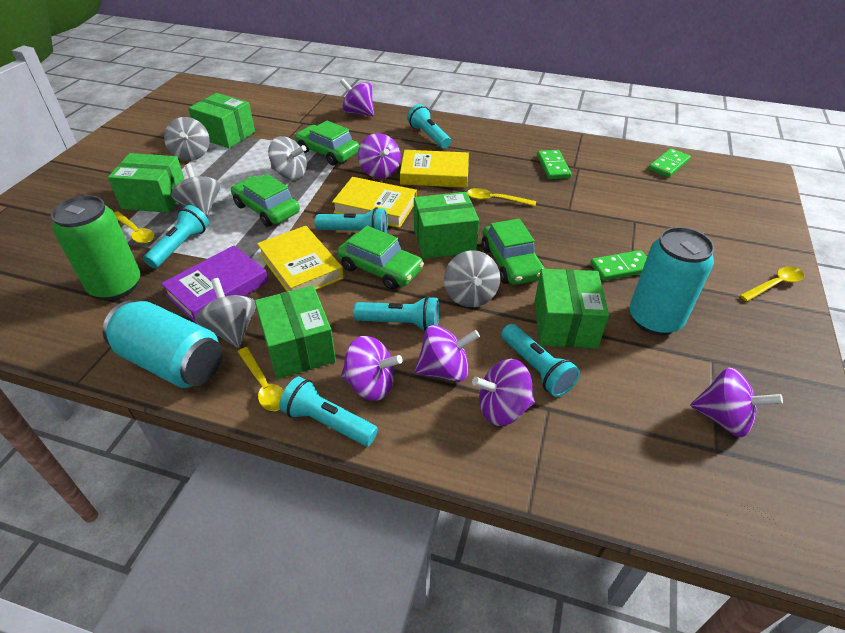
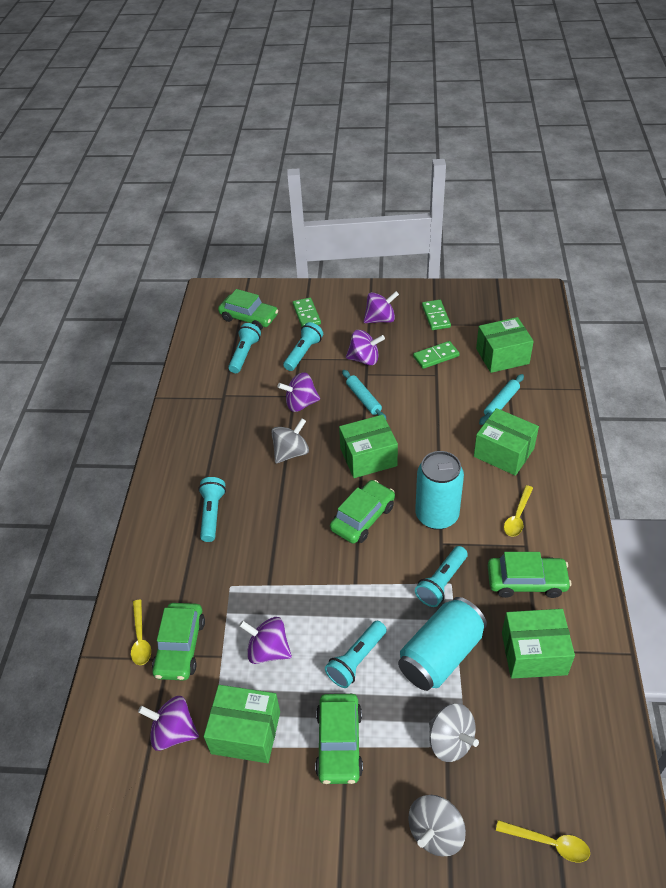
green can: 1 -> 0
green car: 4 -> 5
grey spinning top: 5 -> 3
purple book: 1 -> 0
purple spinning top: 6 -> 5
turquoise flashlight: 6 -> 5
turquoise rolling pin: 0 -> 2
yellow book: 3 -> 0
yellow spoon: 4 -> 3

